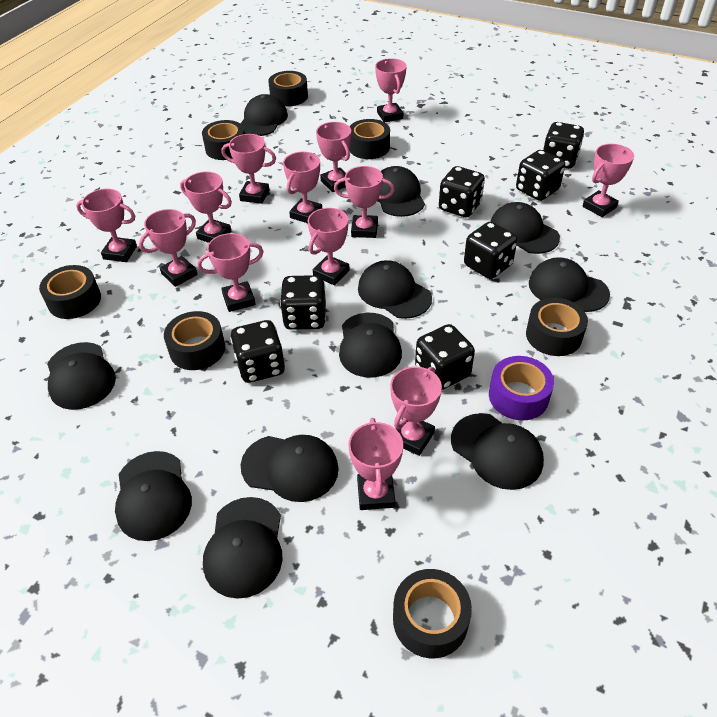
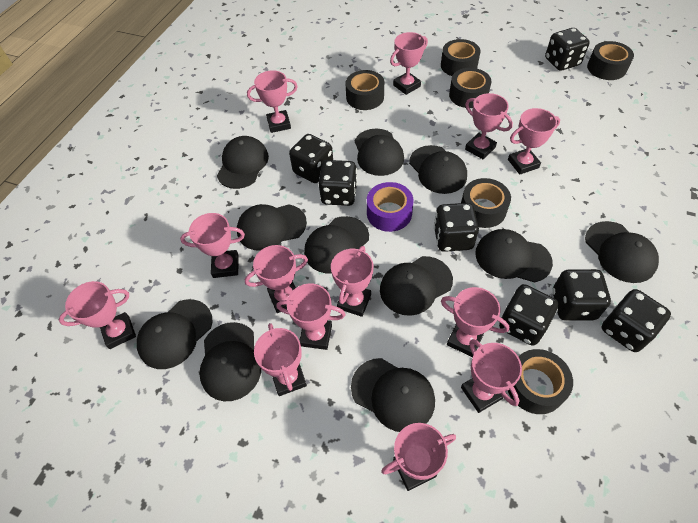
black tape: 7 -> 6

